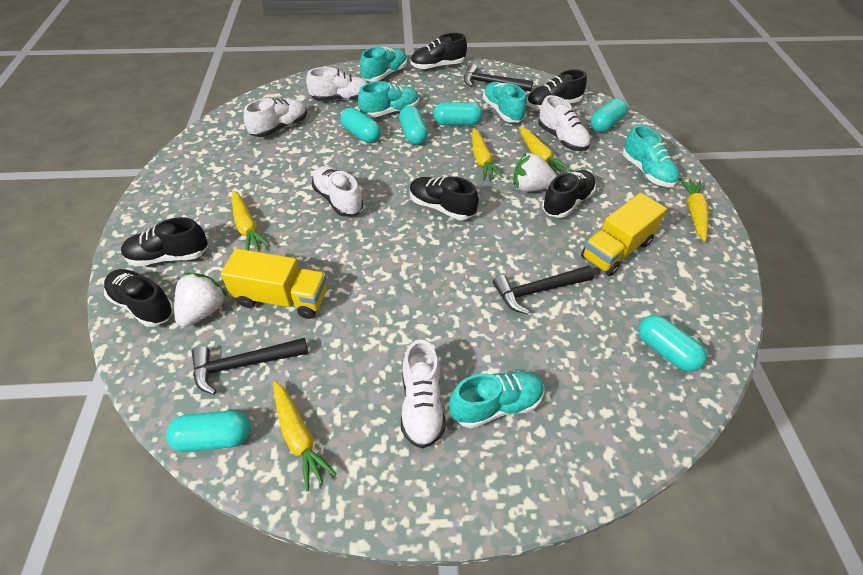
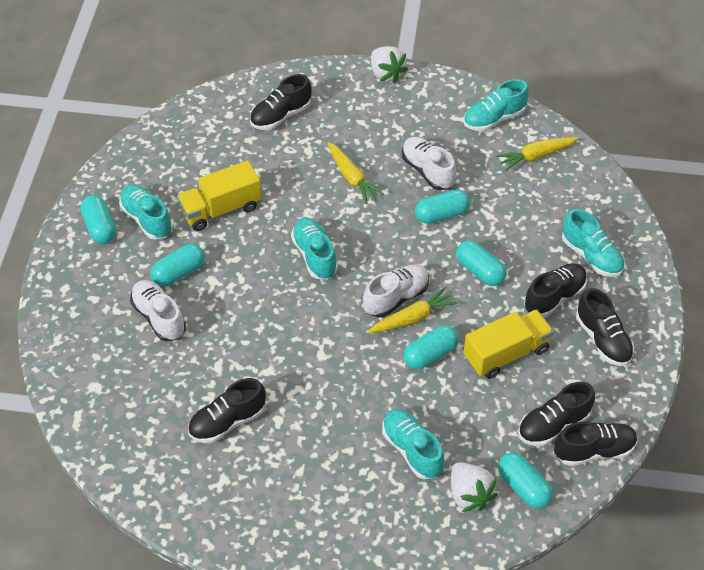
black hammer: 3 -> 0
white shoe: 5 -> 3
yellow carrot: 5 -> 3

